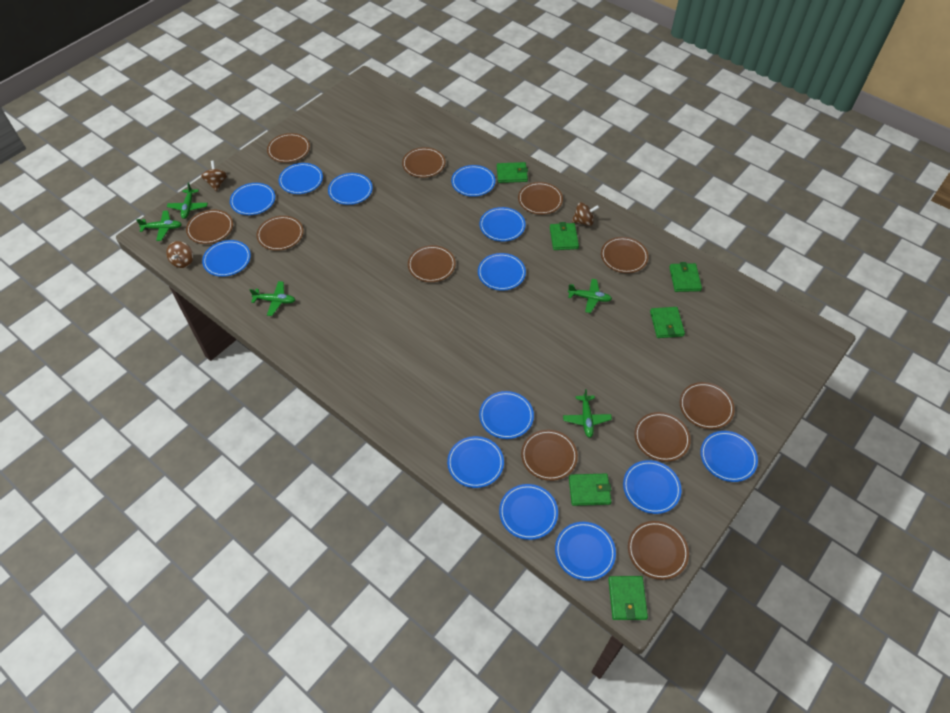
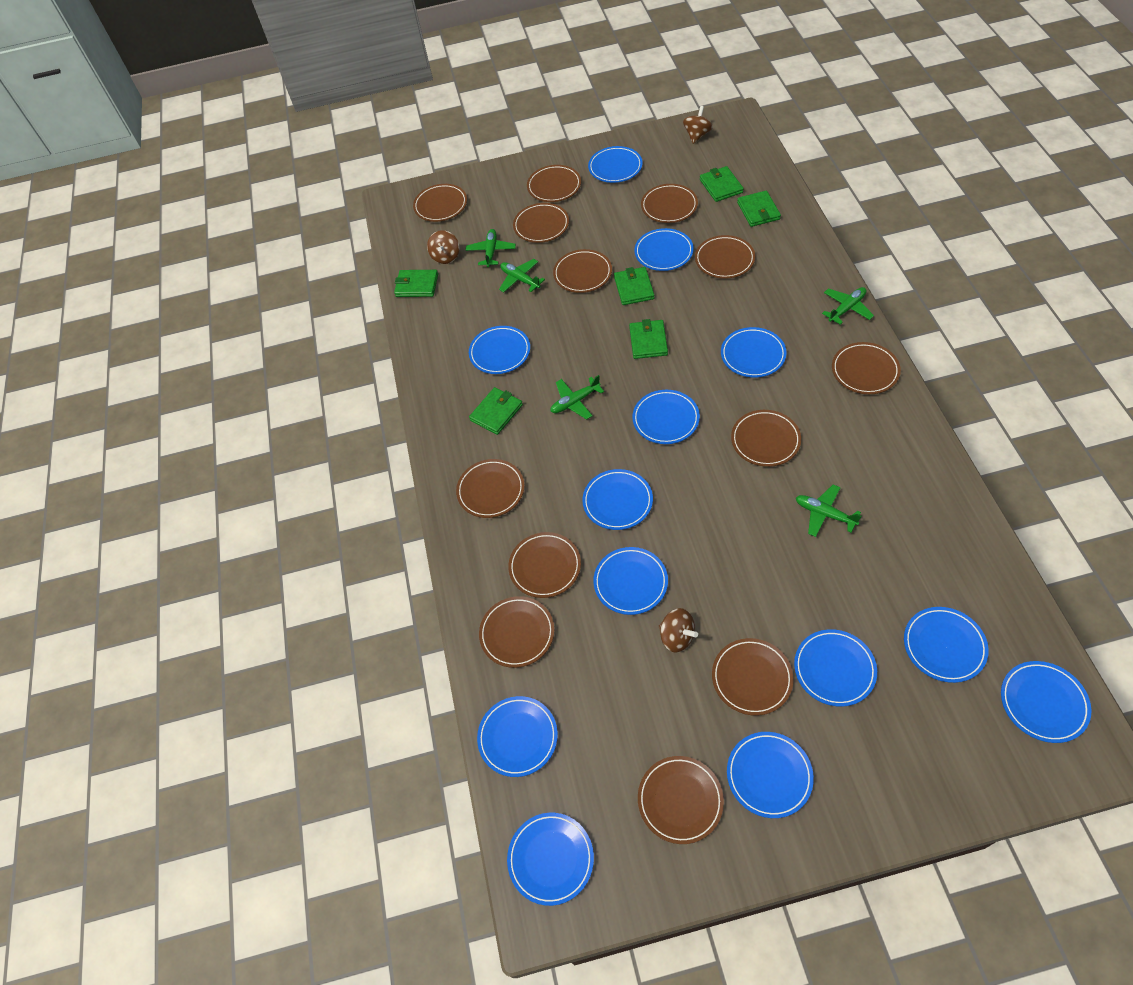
brown plate: 11 -> 13

